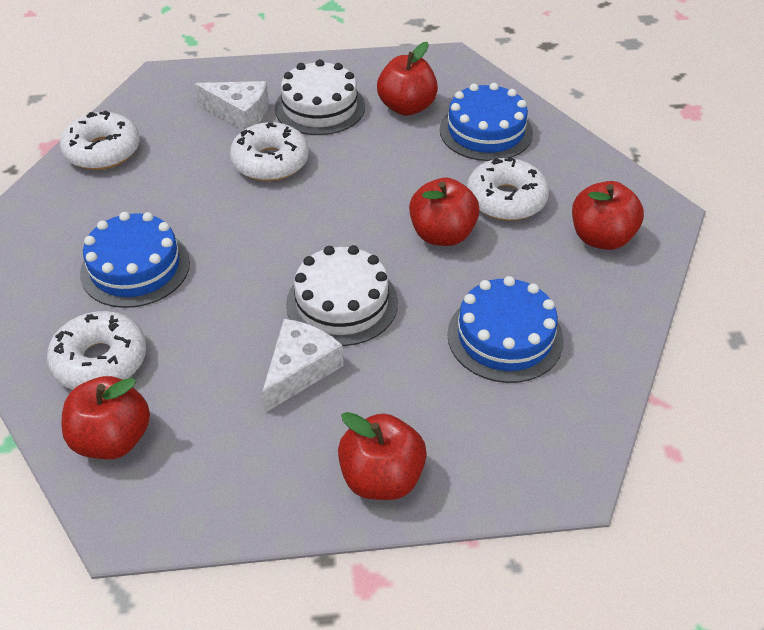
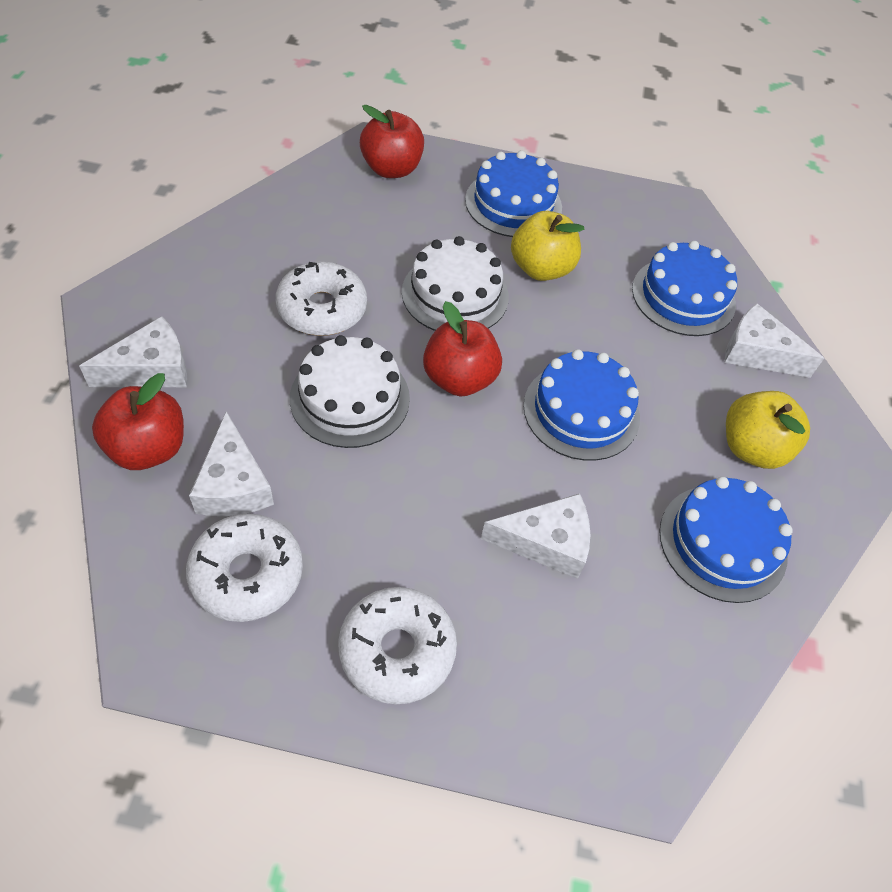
blue cake: 3 -> 4
red apple: 5 -> 3
white cheese: 2 -> 4
white donut: 4 -> 3
yellow apple: 0 -> 2

